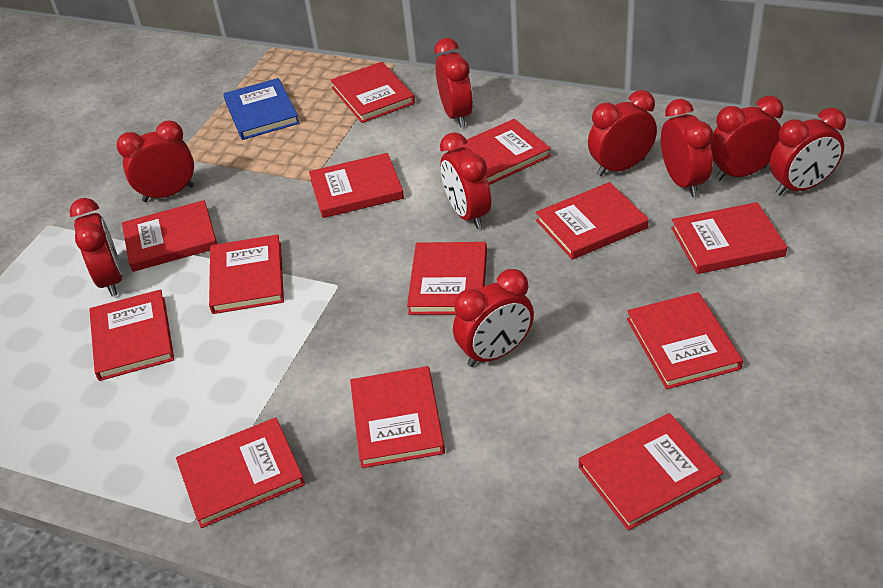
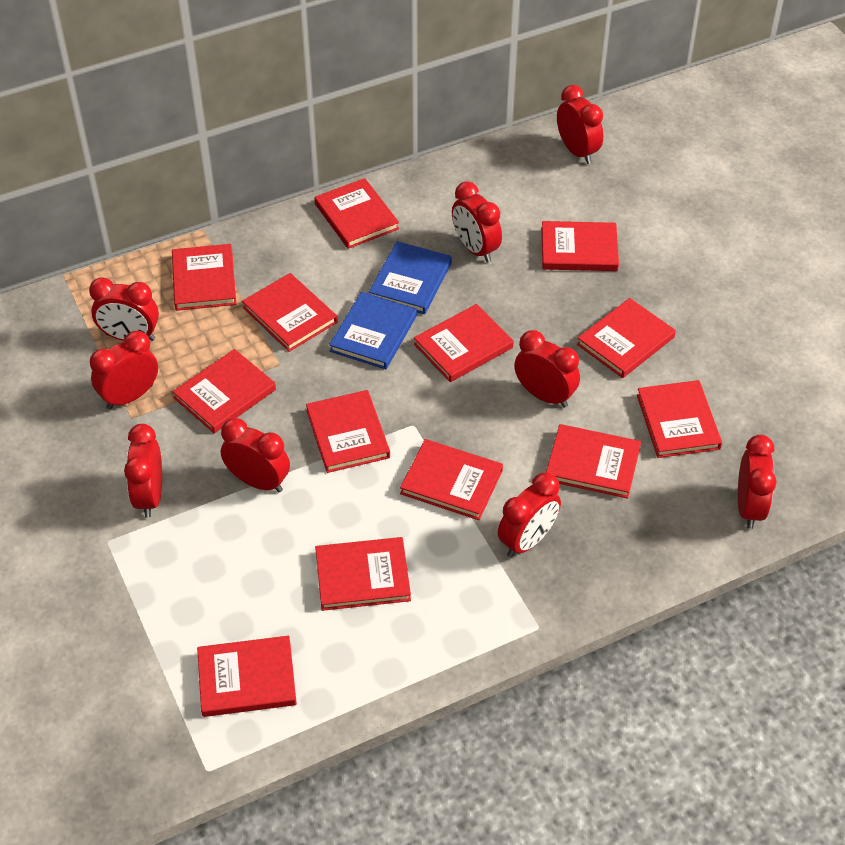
blue book: 1 -> 2

